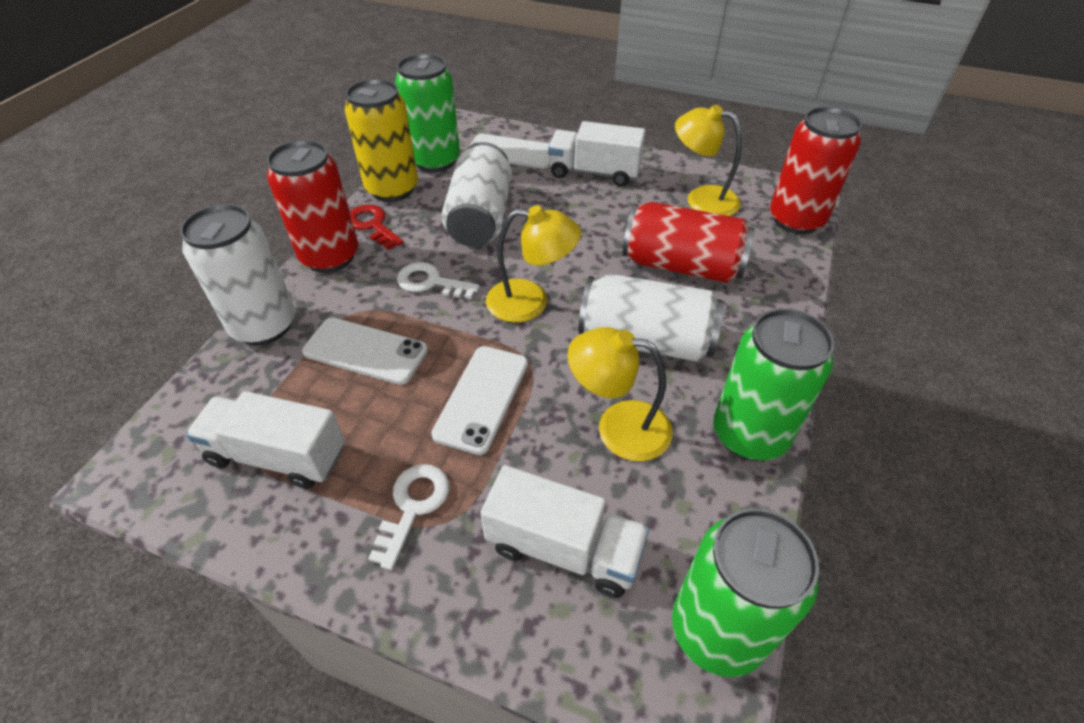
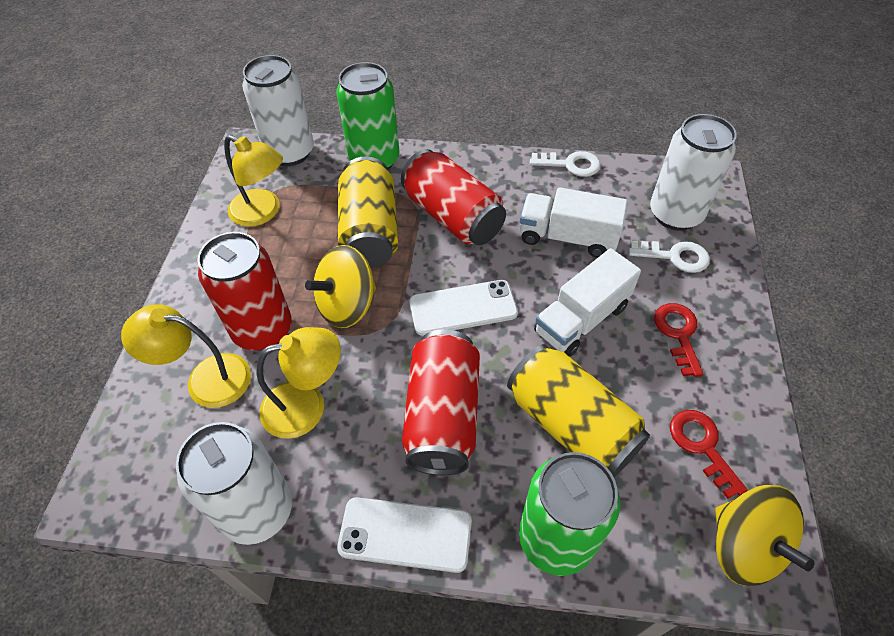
green can: 3 -> 2
red key: 1 -> 2
white phone: 3 -> 2
white truck: 3 -> 2
yellow can: 1 -> 2
yellow spinning top: 0 -> 2

